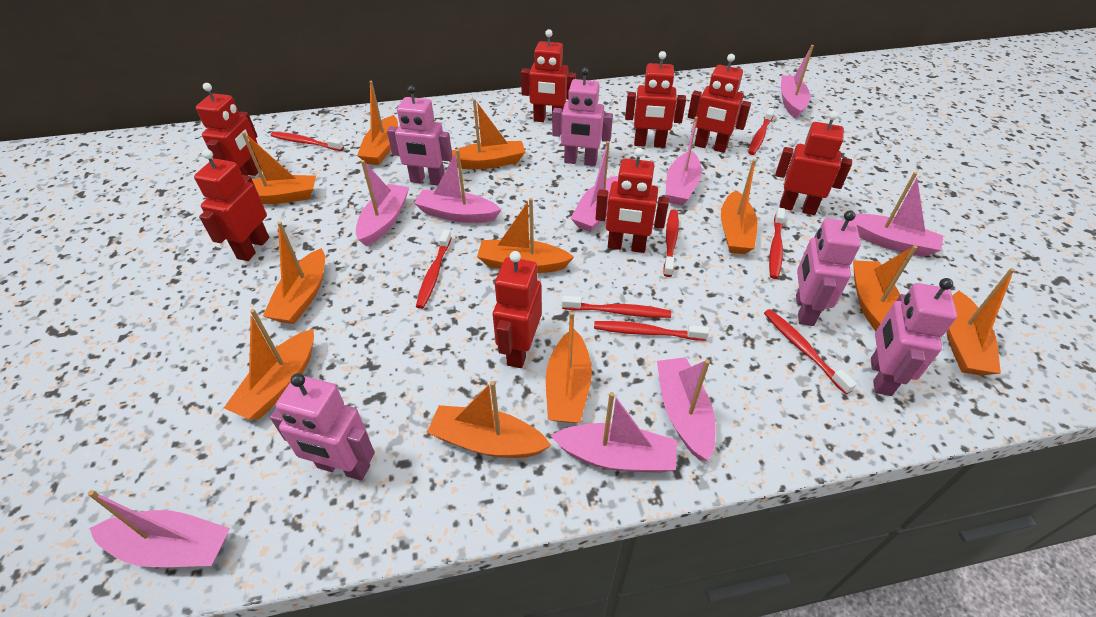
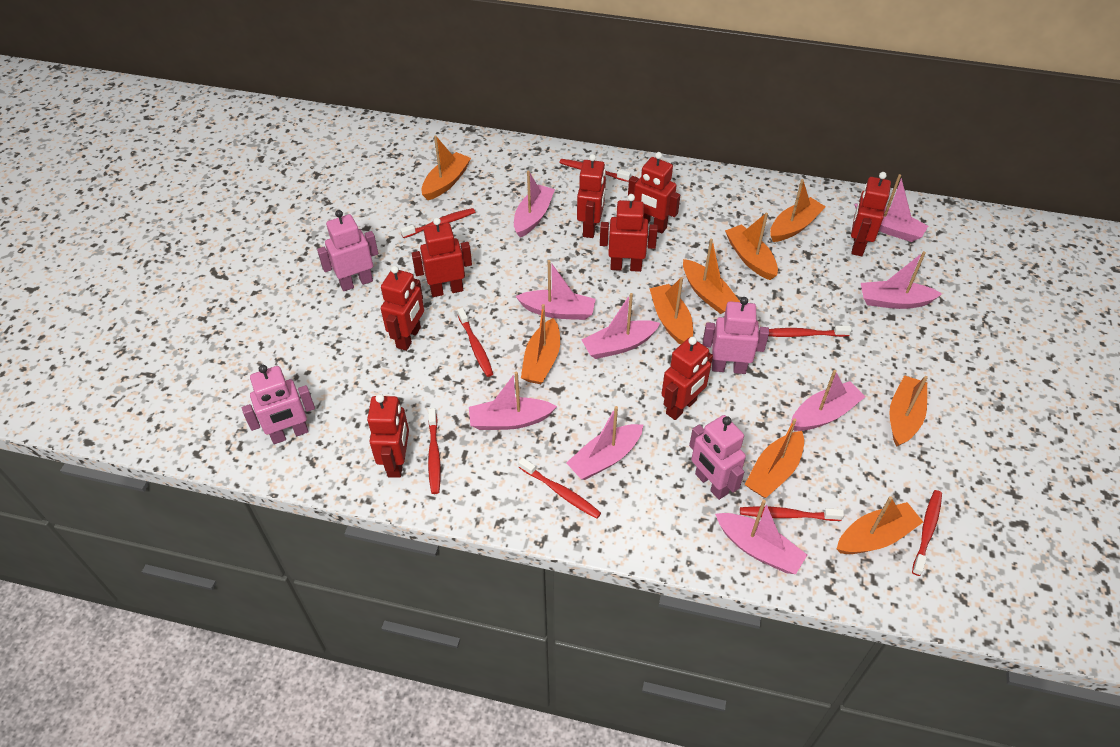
orange boat: 11 -> 9
pink robot: 5 -> 4

